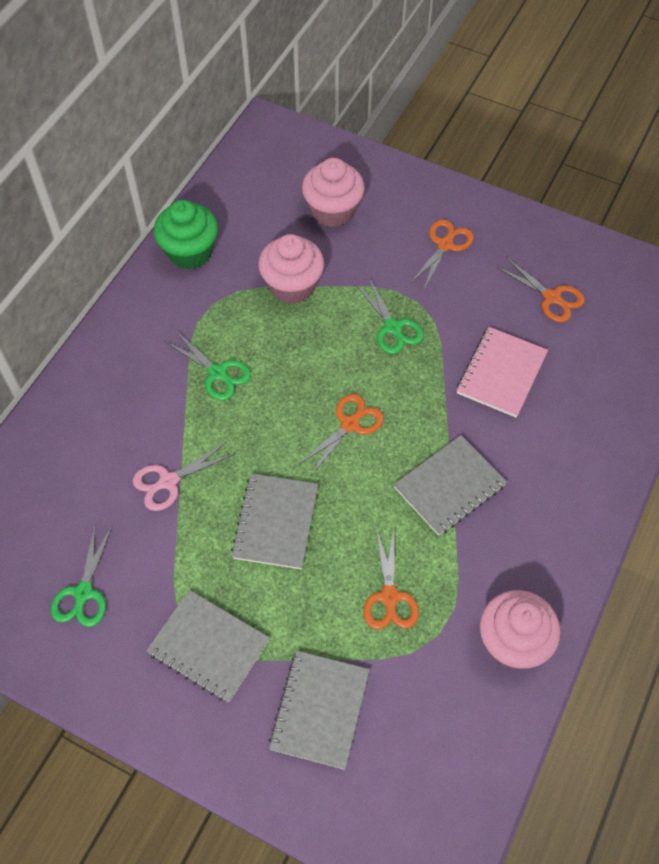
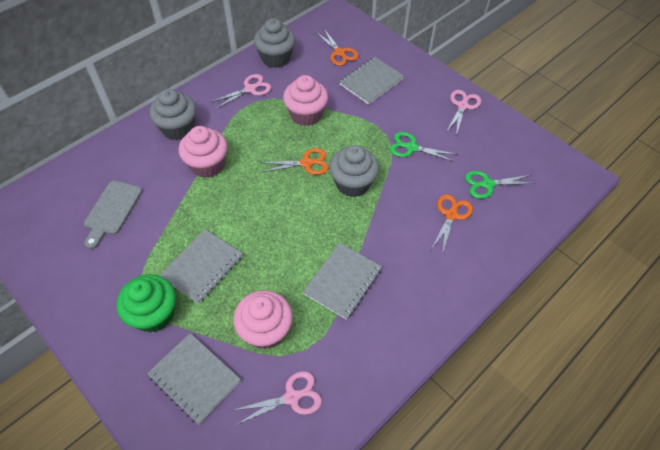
green scissors: 3 -> 2
grey cupcake: 0 -> 3
grey cutting board: 0 -> 1
orange scissors: 4 -> 3
pink notebook: 1 -> 0
pink scissors: 1 -> 3

